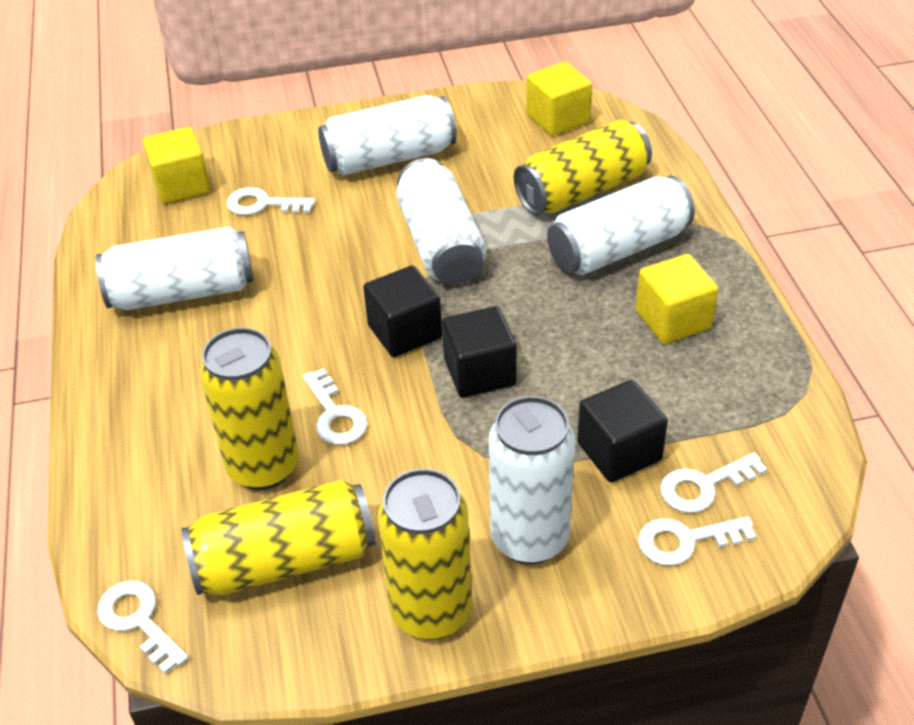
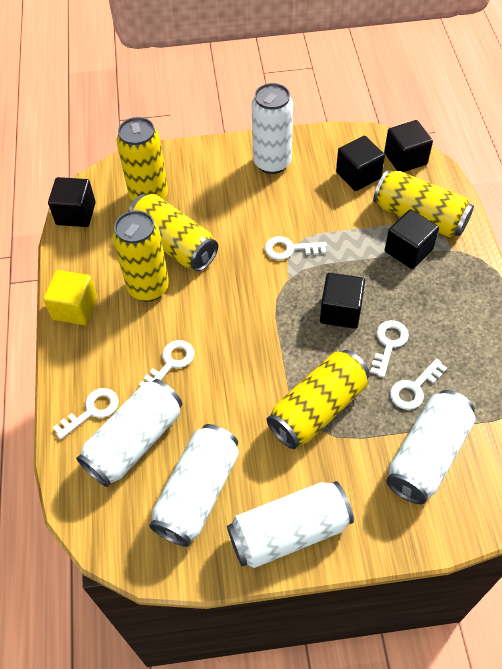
black cube: 3 -> 5
yellow can: 4 -> 5
yellow cube: 3 -> 1

